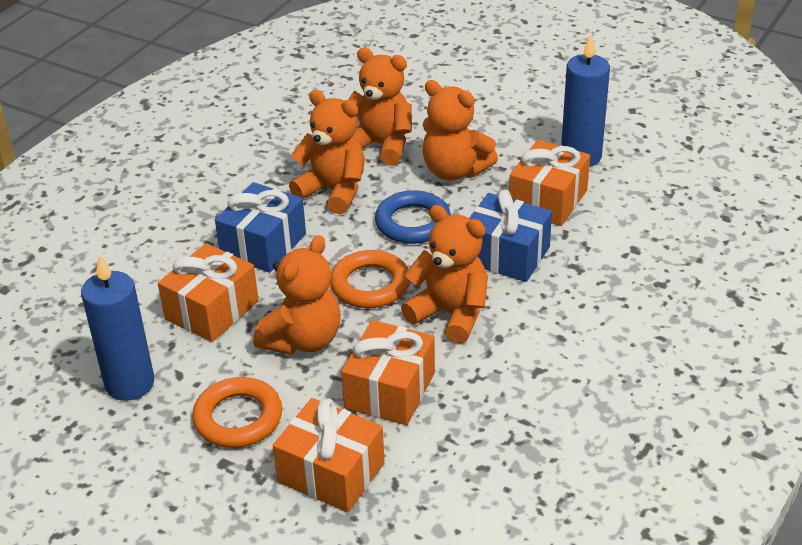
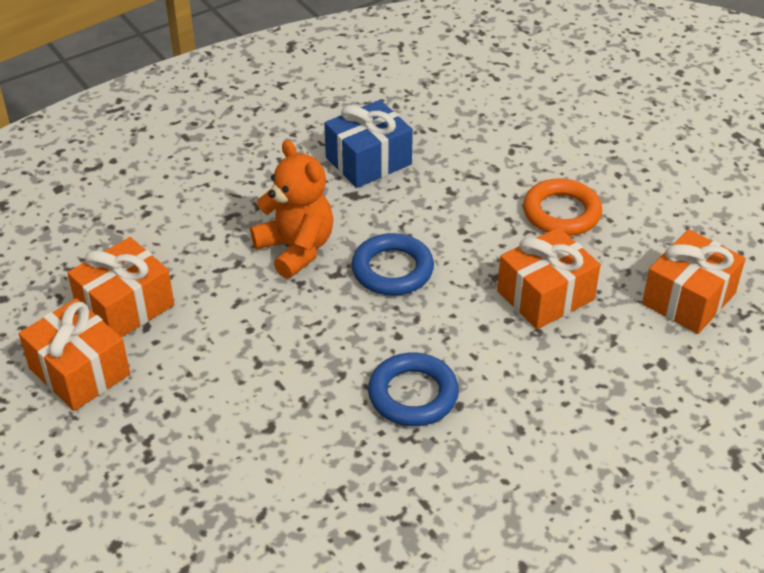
blue candle: 2 -> 0
blue gift: 2 -> 1
blue ring: 1 -> 2
orange ring: 2 -> 1
orange teddy bear: 5 -> 1

